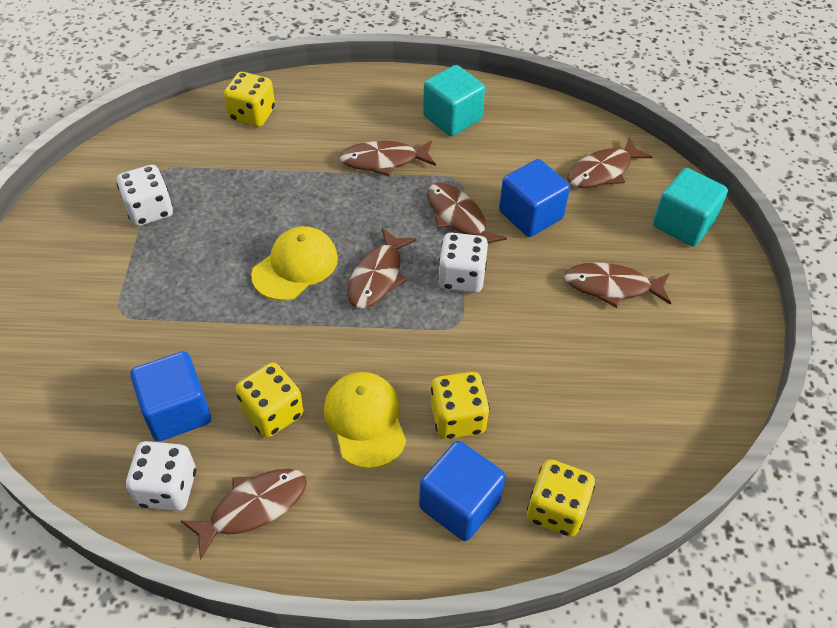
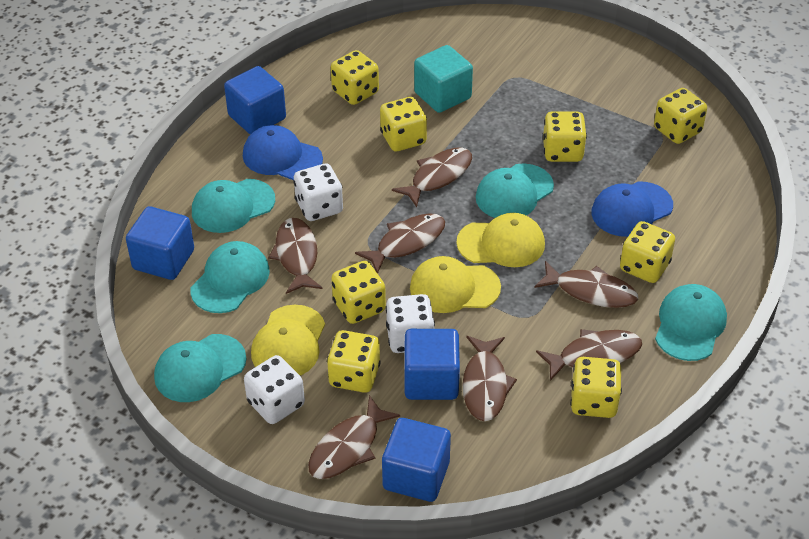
blue cap: 0 -> 2
blue cube: 3 -> 4
brown fish: 6 -> 7
turquoise cap: 0 -> 5
turquoise cube: 2 -> 1
yellow cap: 2 -> 3
yellow dice: 4 -> 8

